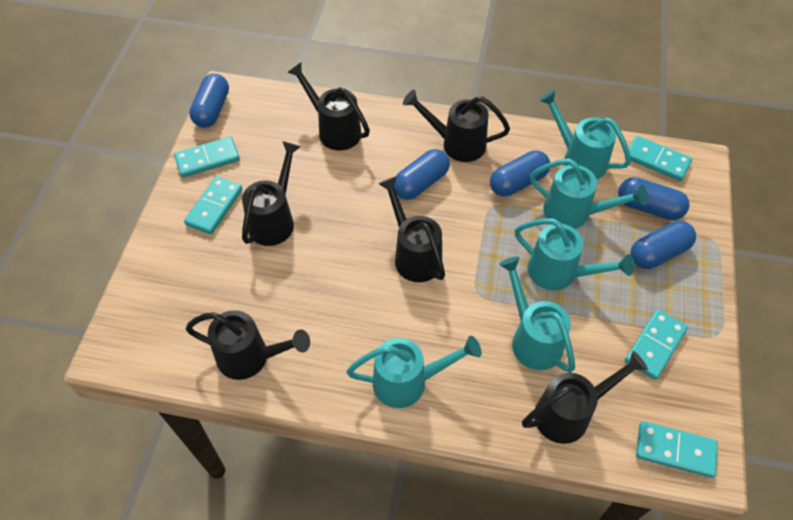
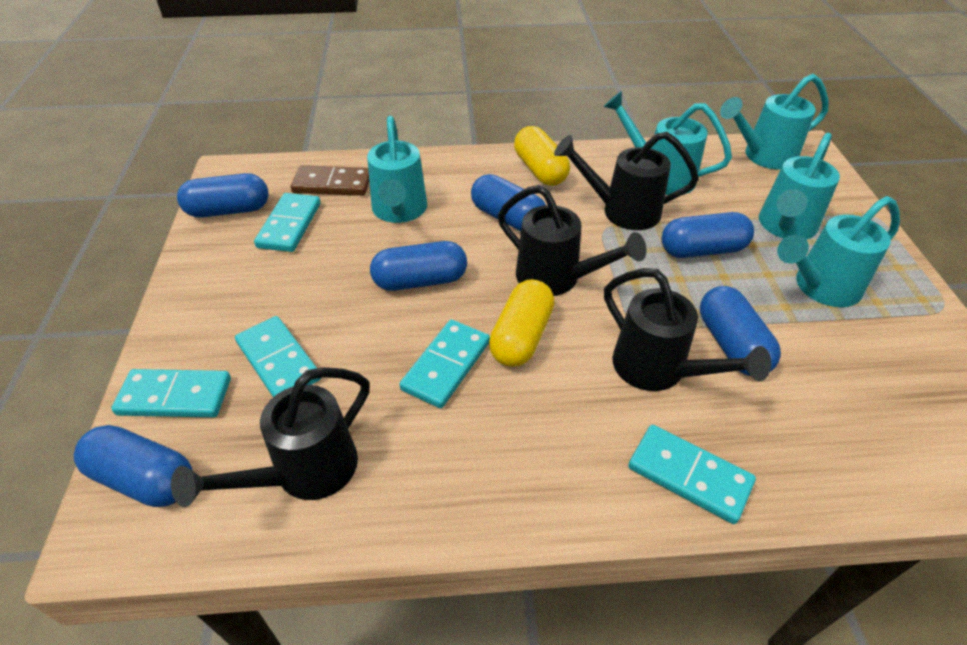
black watering can: 6 -> 4
blue capsule: 5 -> 6
brown domino: 0 -> 1
yellow capsule: 0 -> 2

